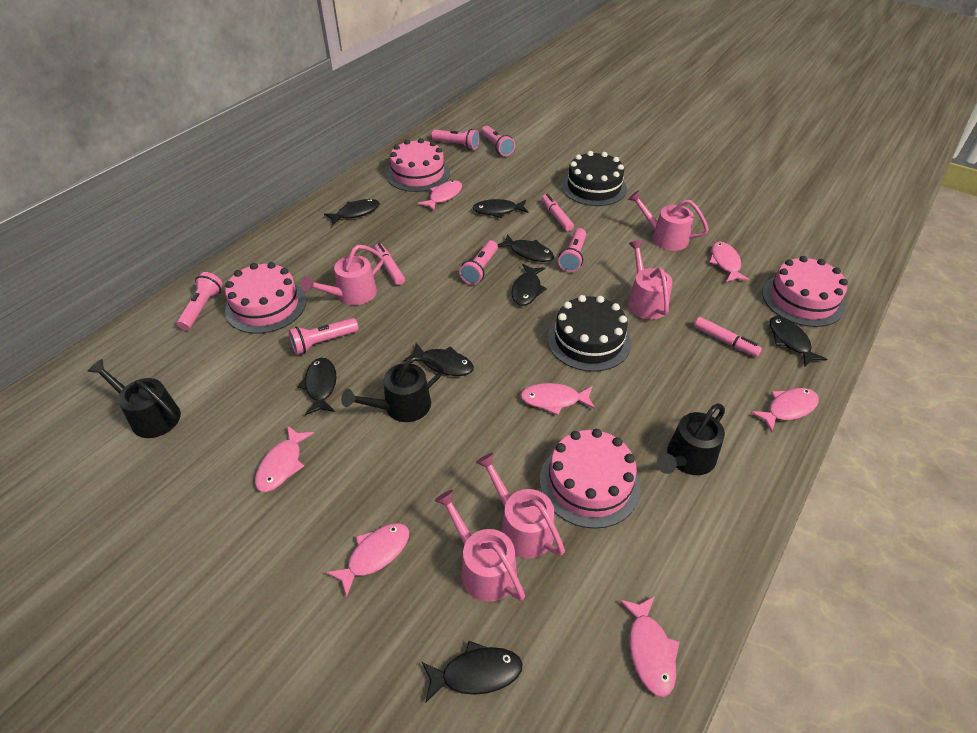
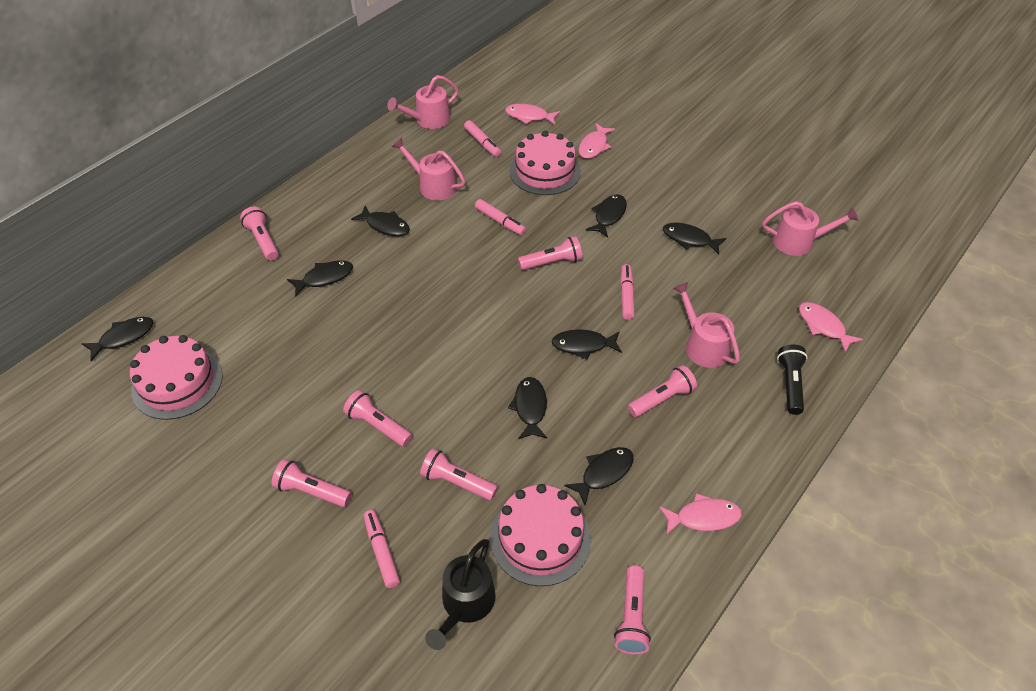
black cake: 2 -> 0
black flashlight: 0 -> 1
black watering can: 3 -> 1
pink cake: 4 -> 3
pink fish: 7 -> 4
pink flashlight: 6 -> 7
pink marker: 3 -> 4
pink watering can: 5 -> 4

